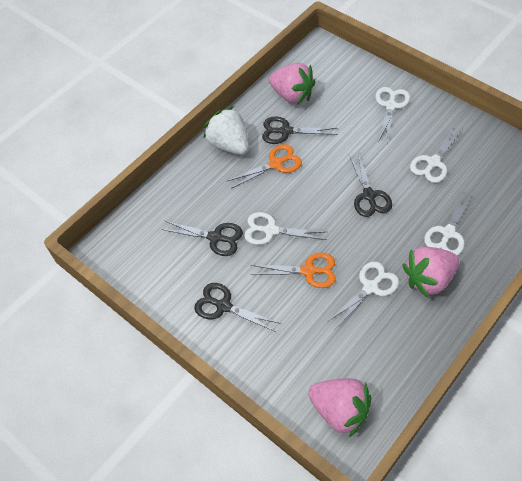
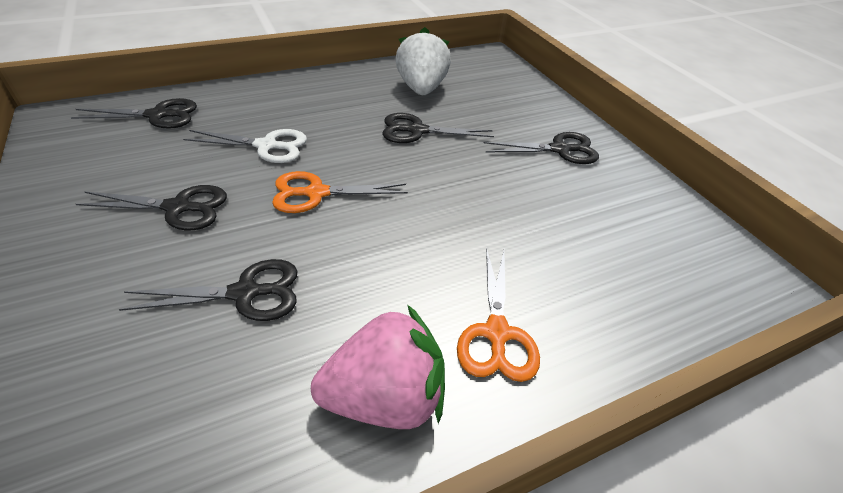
black scissors: 4 -> 5
pink strawberry: 3 -> 1
white scissors: 5 -> 1

